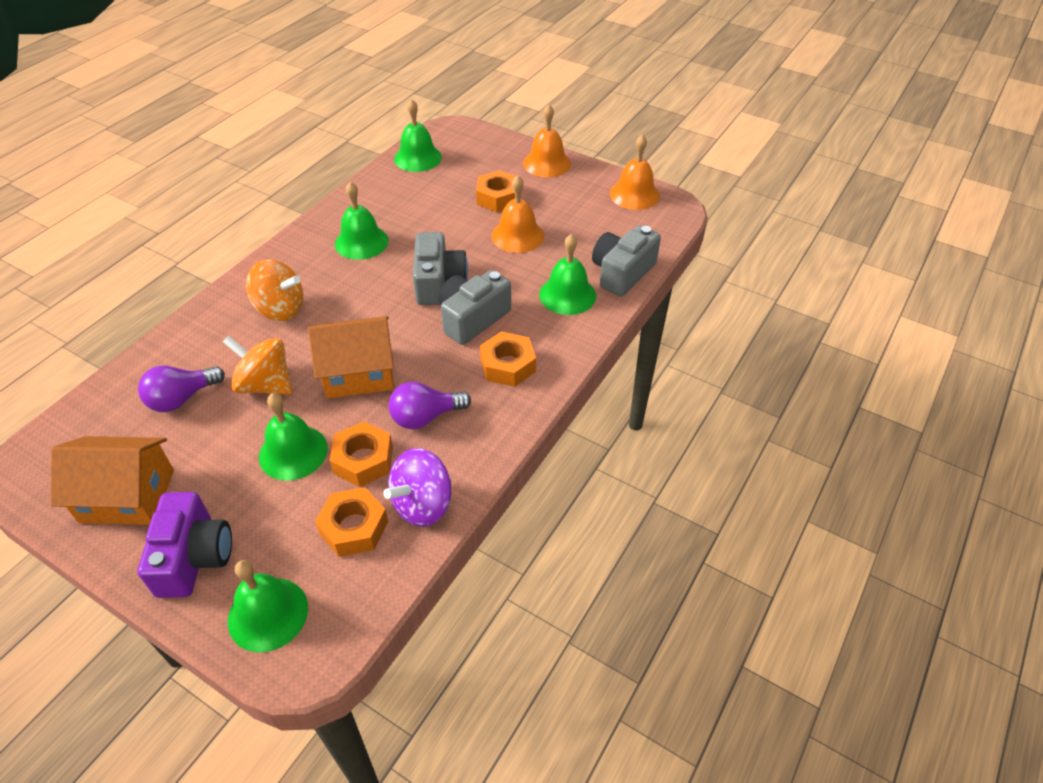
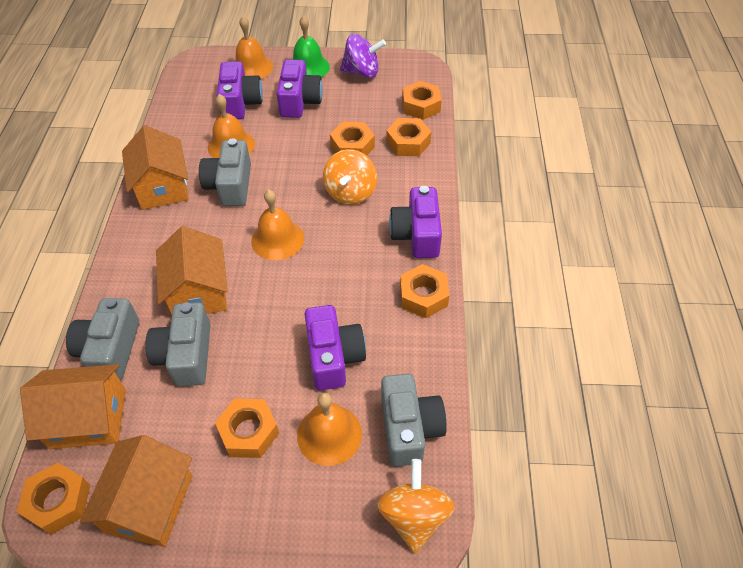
green bell: 5 -> 1
grey camera: 3 -> 4
orange bell: 3 -> 4
orange house: 2 -> 4
orange nut: 4 -> 6
purple camera: 1 -> 4
purple light bulb: 2 -> 0

